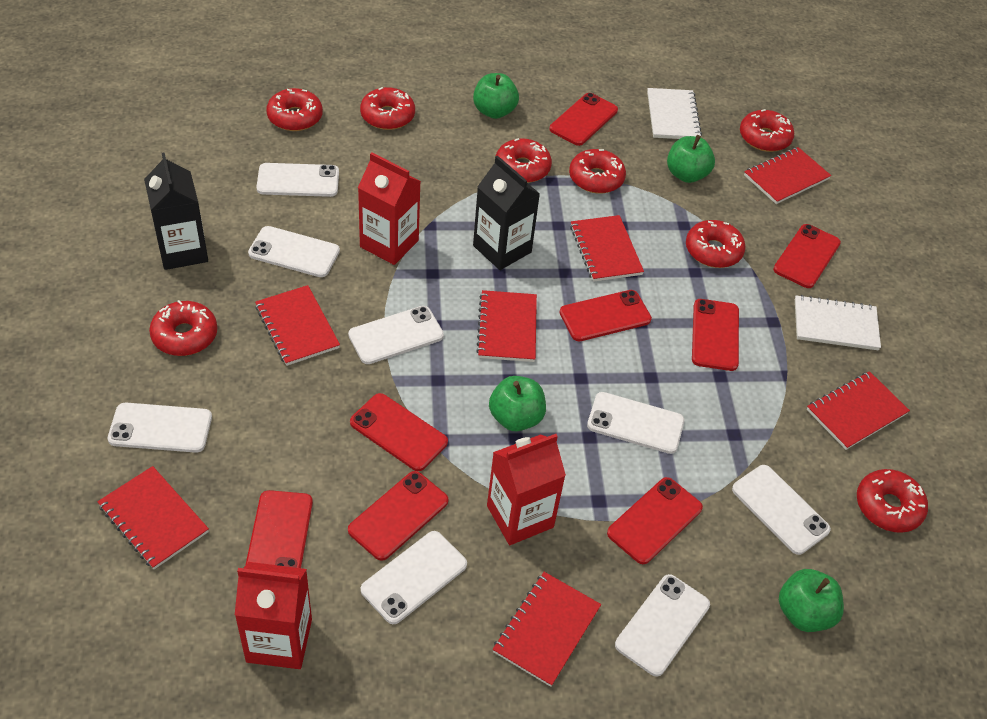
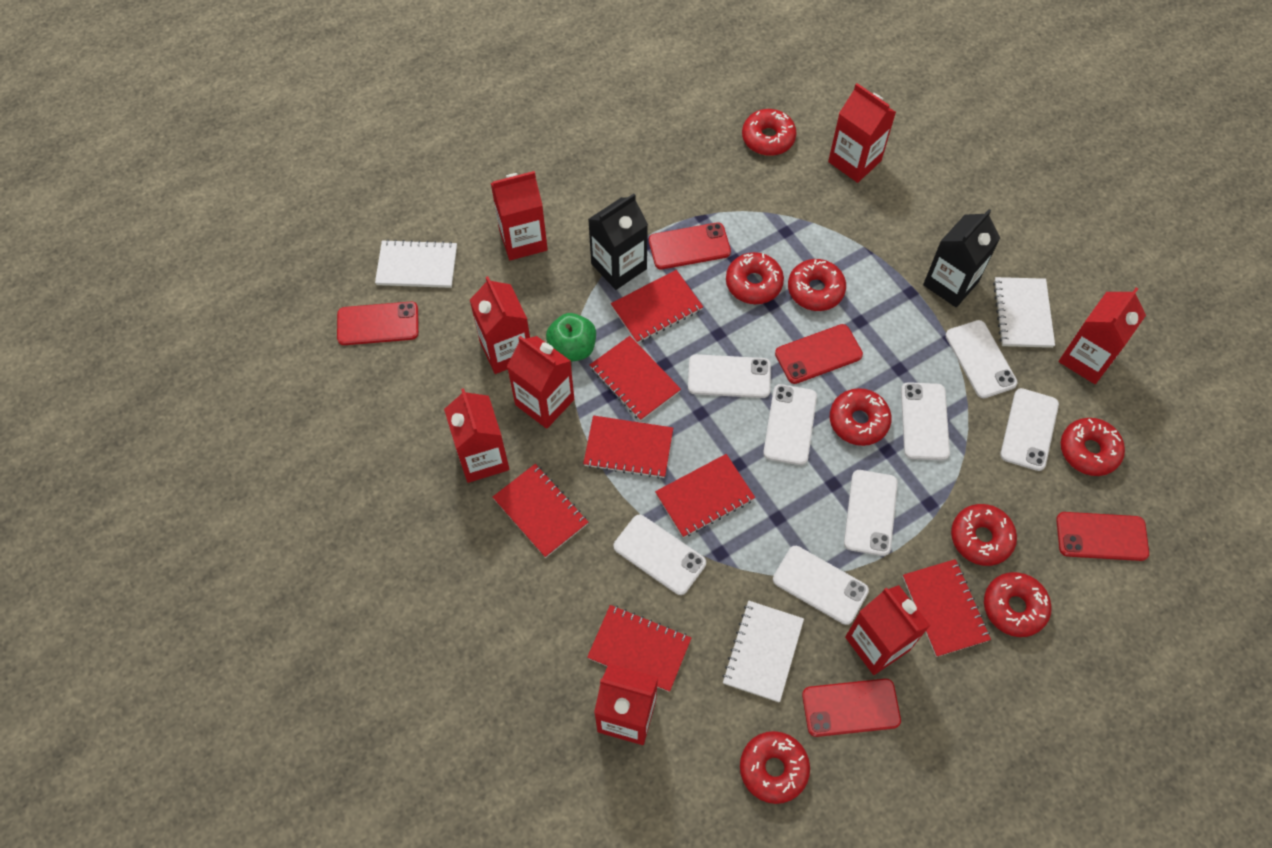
green apple: 4 -> 1
red carton: 3 -> 8
red phone: 8 -> 5
white notebook: 2 -> 3

